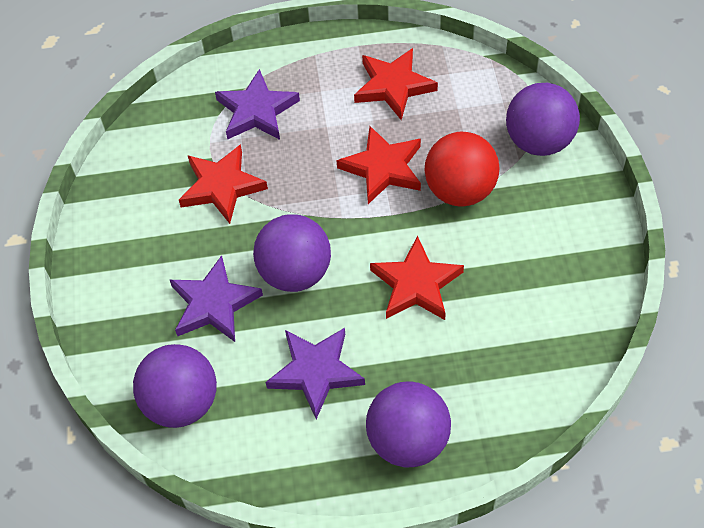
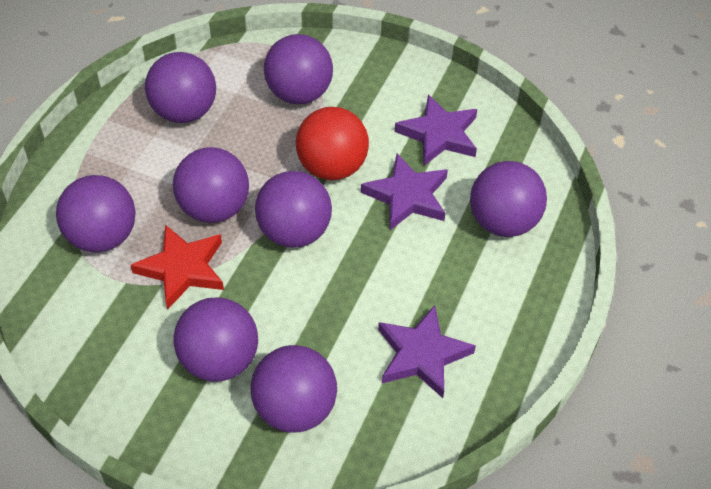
purple ball: 4 -> 8
red star: 4 -> 1

